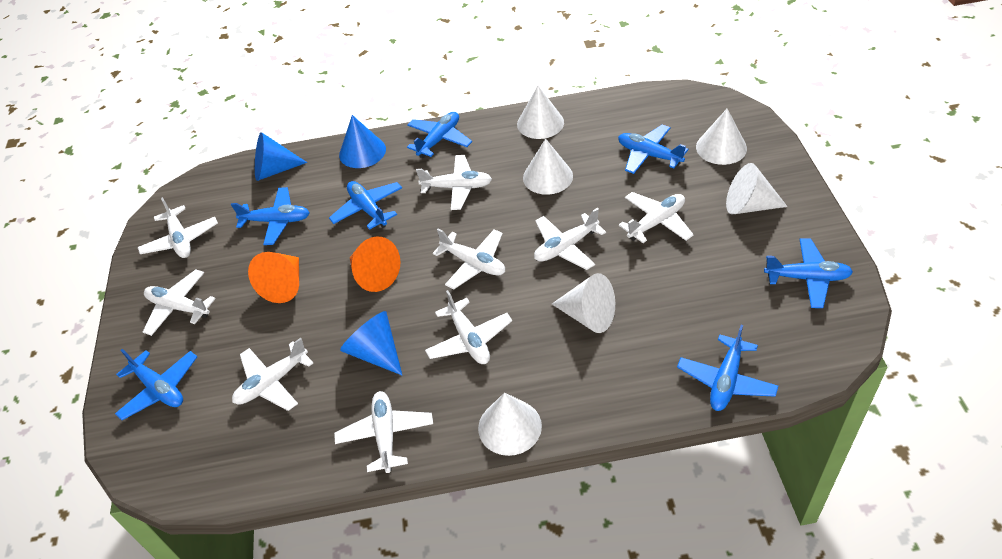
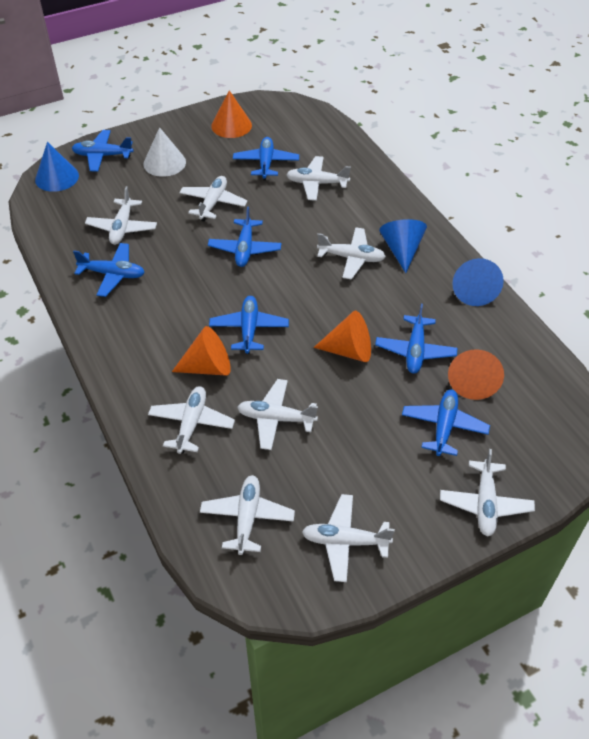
orange cone: 2 -> 4
white cone: 6 -> 1

